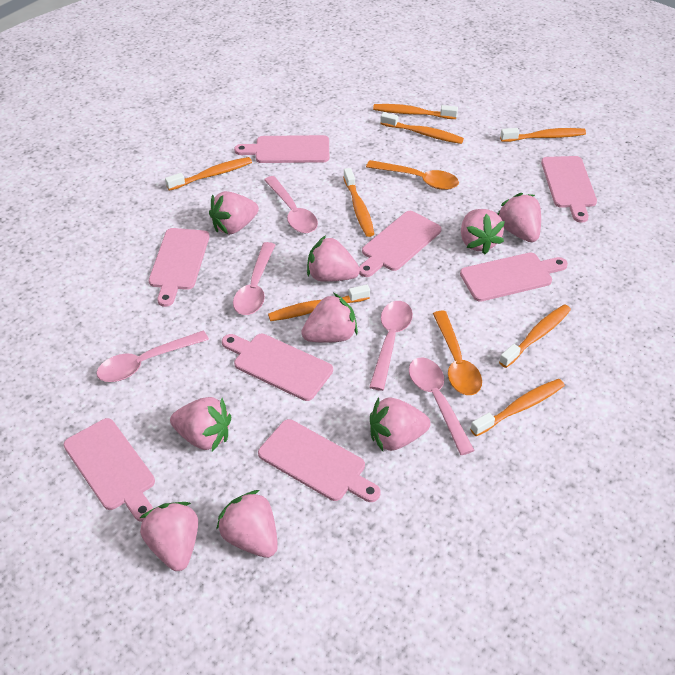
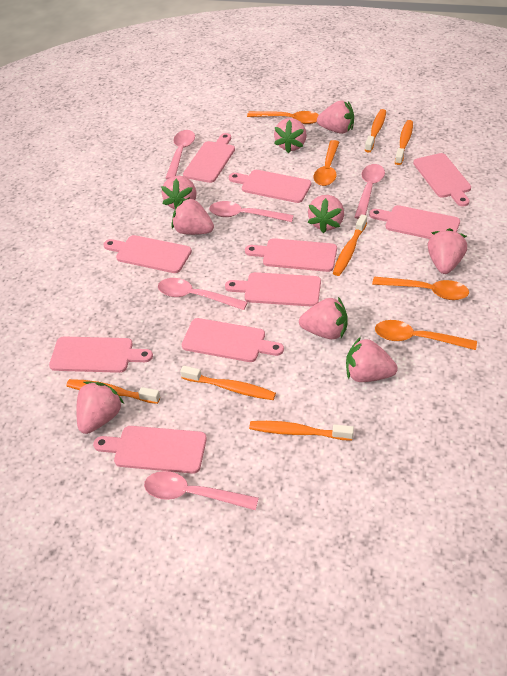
orange spoon: 2 -> 4
orange toothbrush: 8 -> 6
pink cutting board: 8 -> 10

